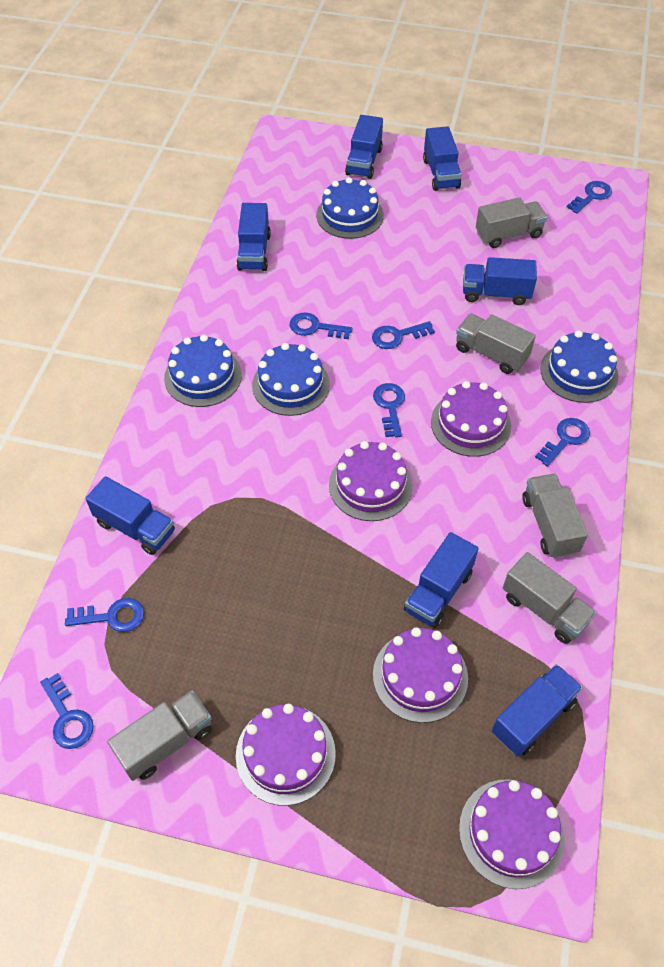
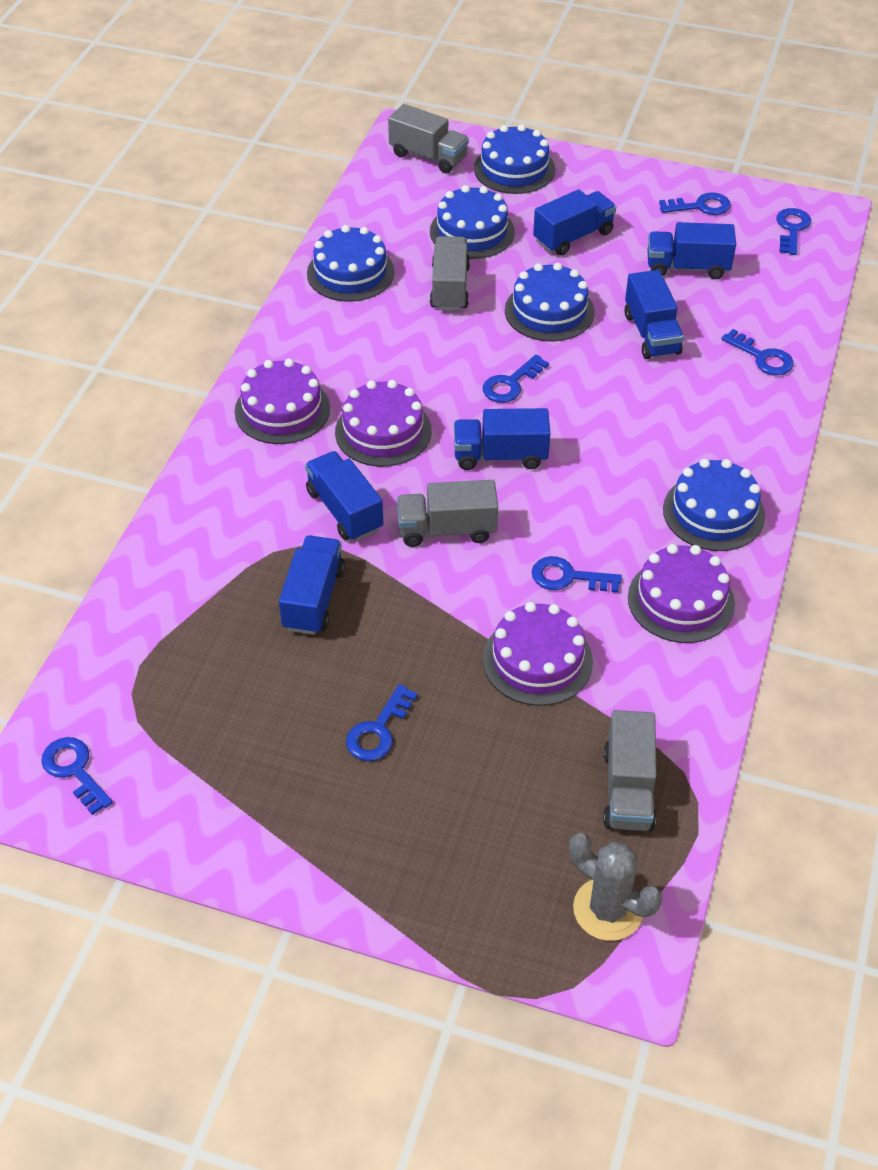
blue cake: 4 -> 5
blue truck: 7 -> 6
grey cactus: 0 -> 1
grey truck: 5 -> 4
purple cake: 5 -> 4

